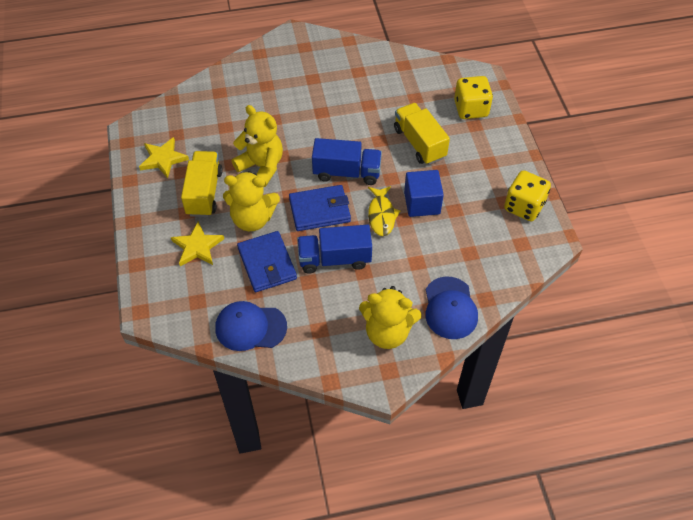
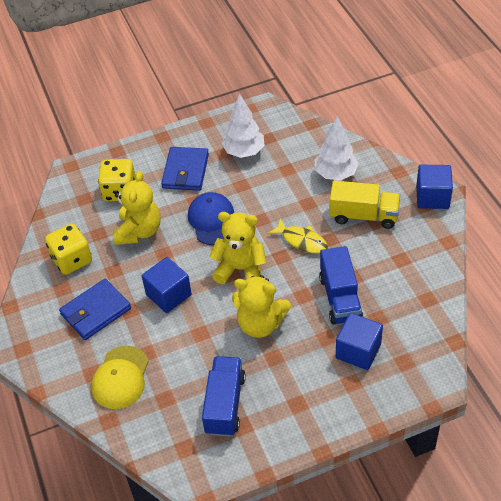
blue cap: 2 -> 1
blue cube: 1 -> 3
white tree: 0 -> 2
yellow cap: 0 -> 1
yellow star: 2 -> 0
yellow truck: 2 -> 1

